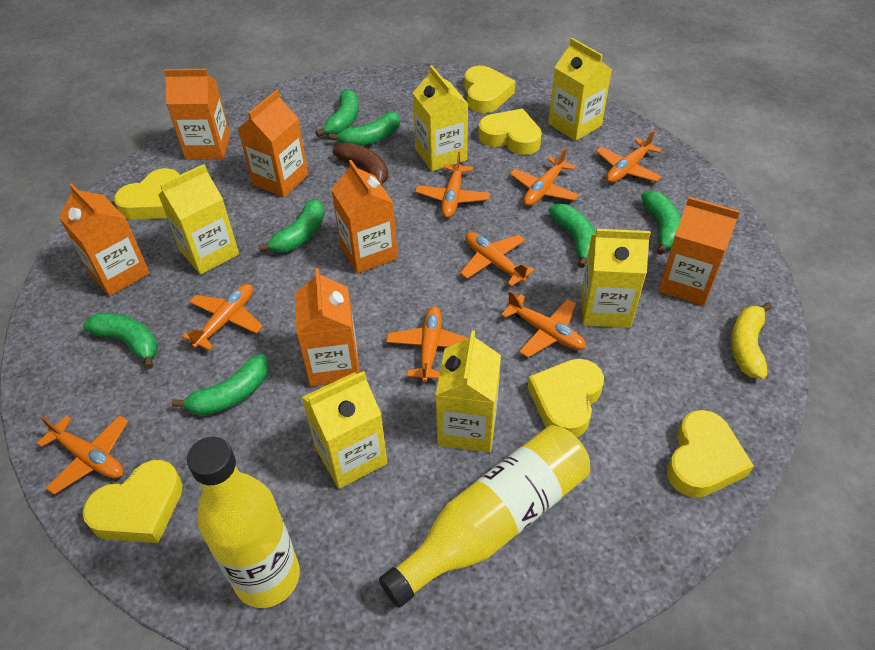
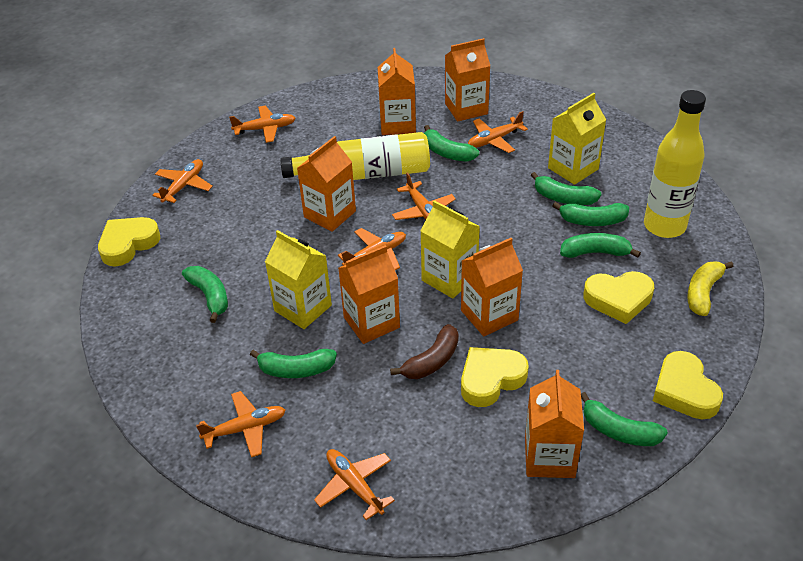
orange plane: 8 -> 7
yellow carton: 6 -> 3
yellow heart: 6 -> 4

